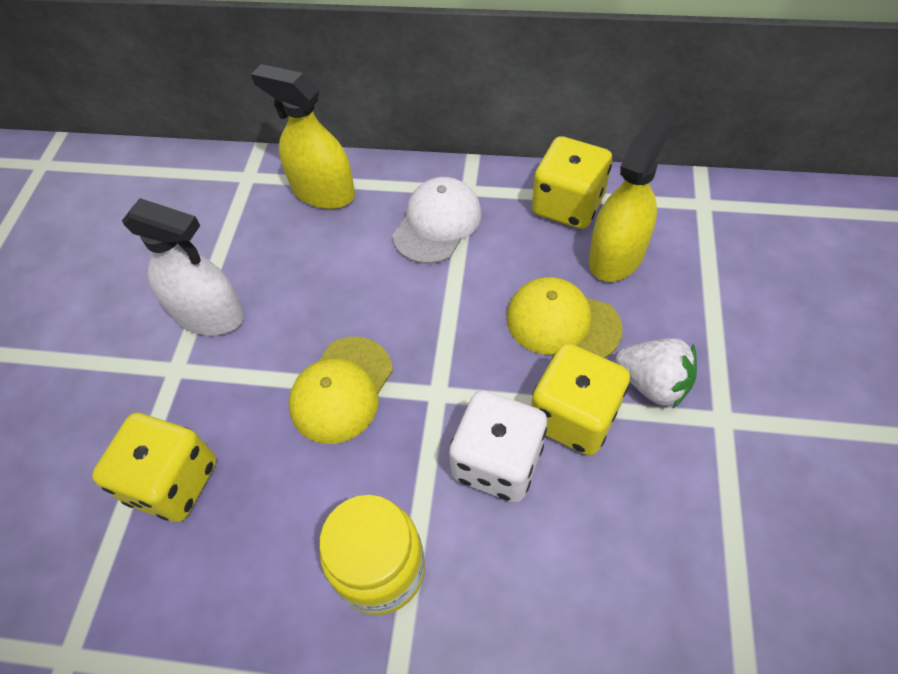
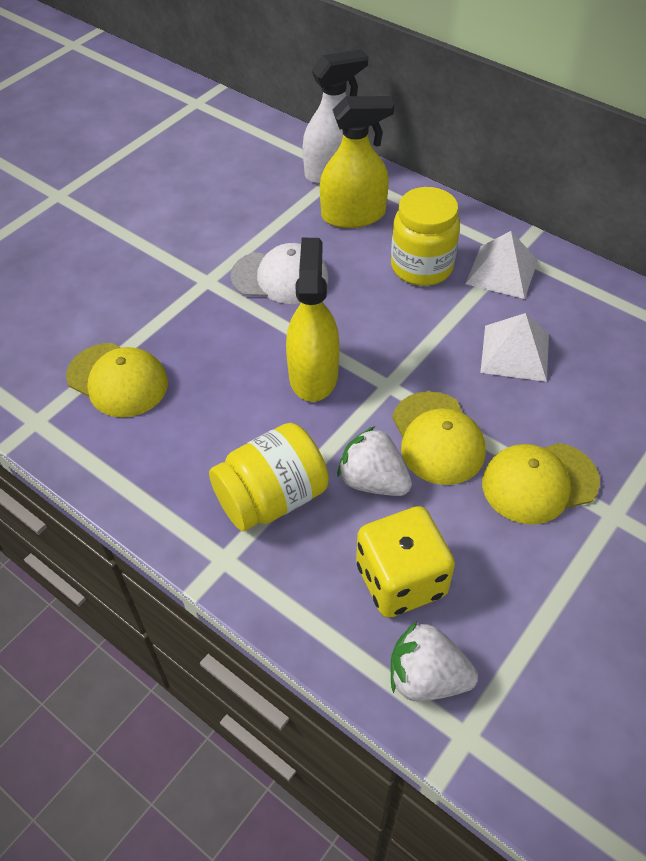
white dice: 1 -> 0
white pyramid: 0 -> 2
white strawberry: 1 -> 2
yellow cap: 2 -> 3
yellow dice: 3 -> 1
yellow jar: 1 -> 2

